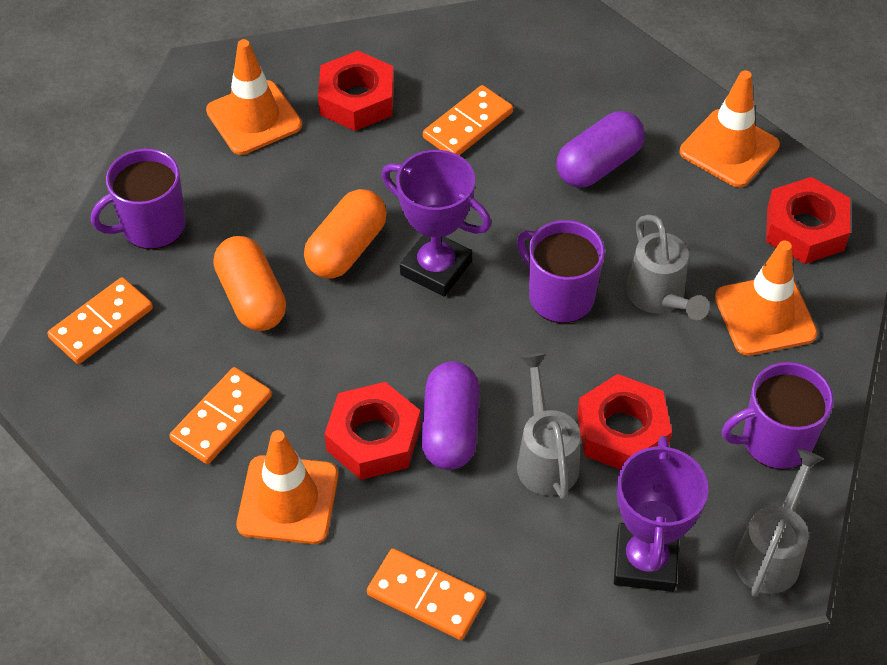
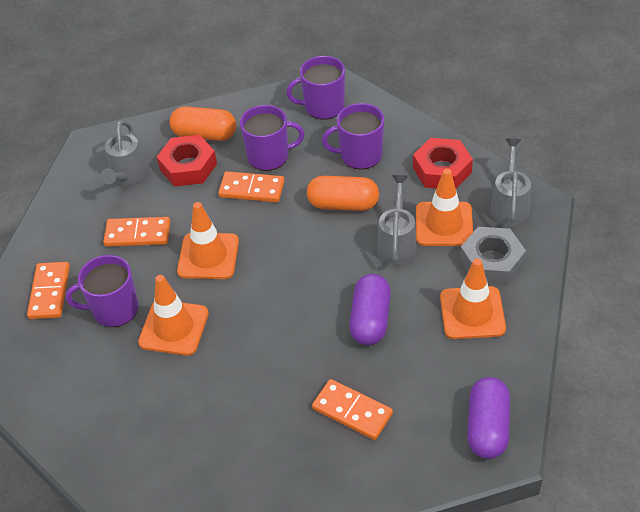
grey nut: 0 -> 1
purple mug: 3 -> 4
purple trophy: 2 -> 0
red nut: 4 -> 2

